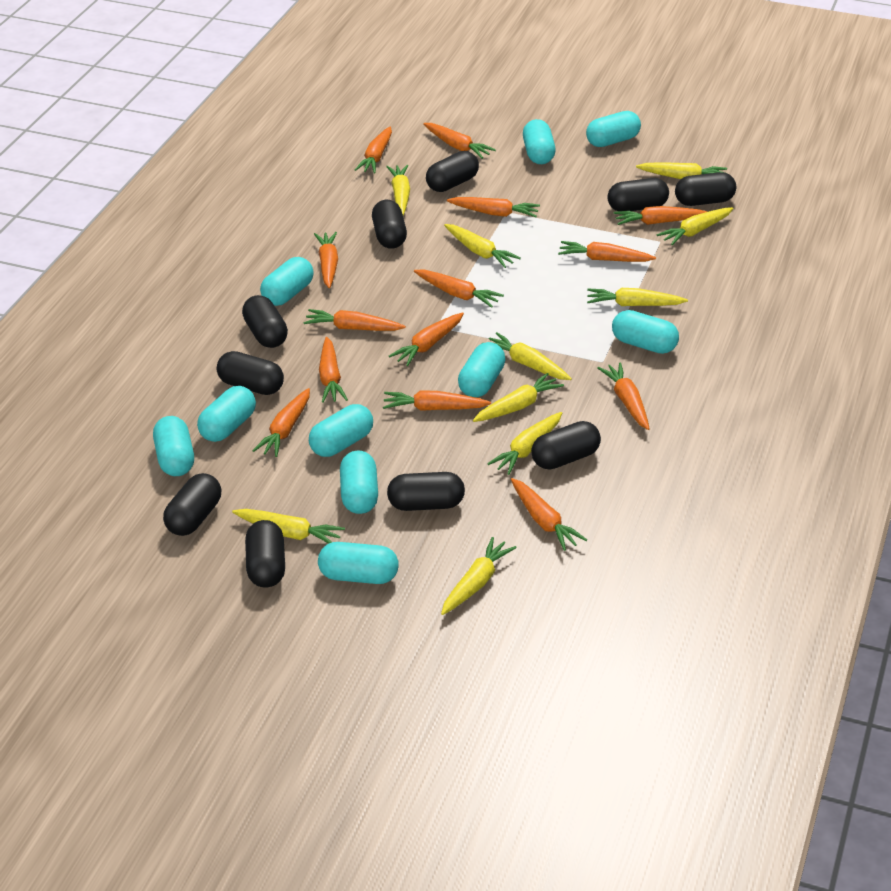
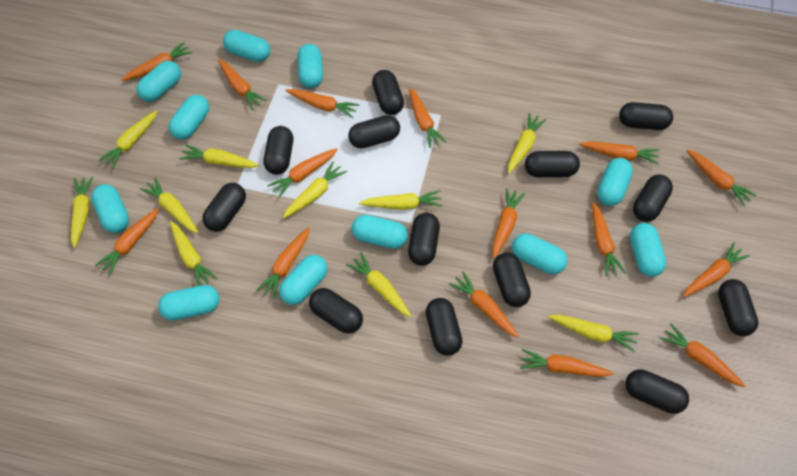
black capsule: 10 -> 13
orange carrot: 14 -> 15
turquoise capsule: 10 -> 11

